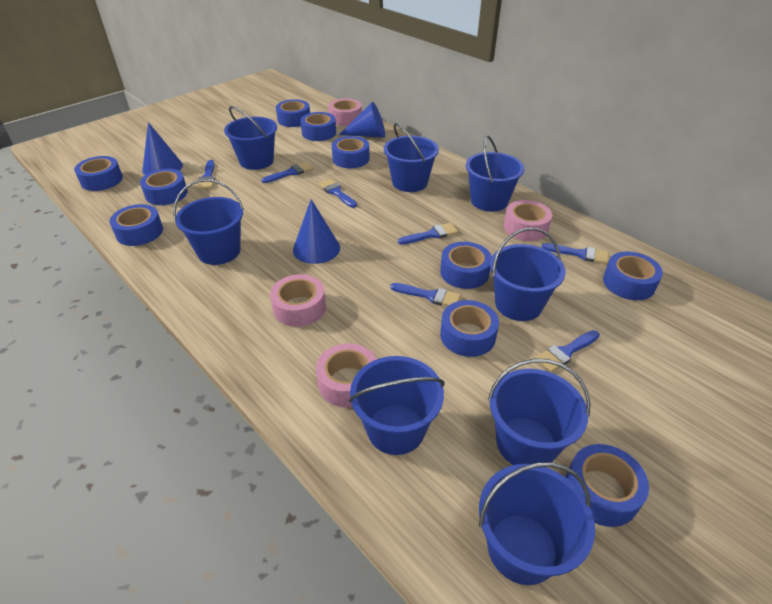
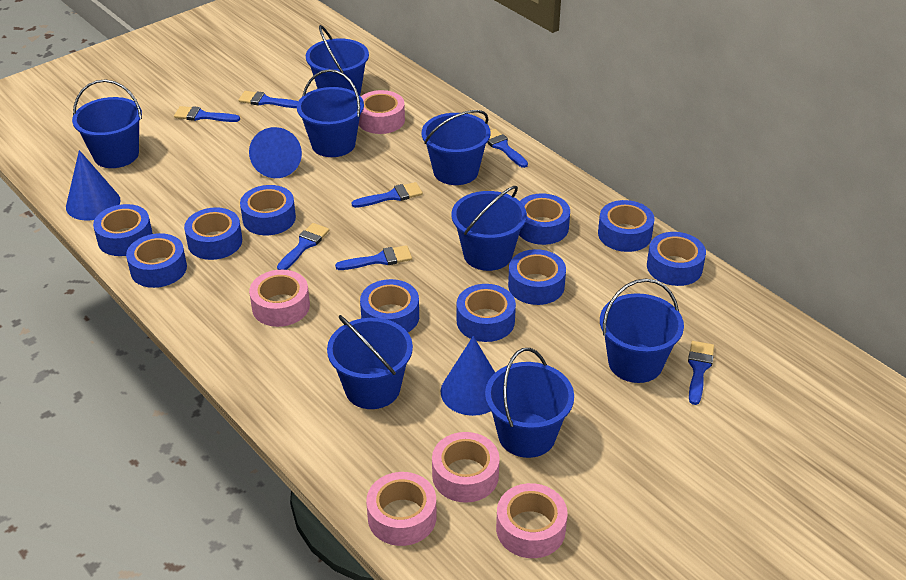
pink tape: 4 -> 5

